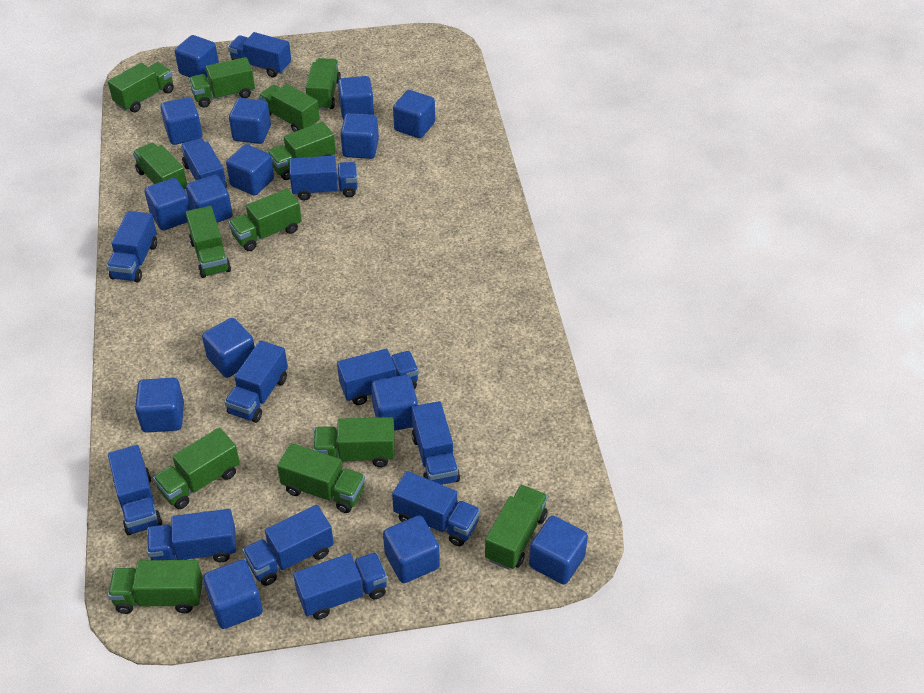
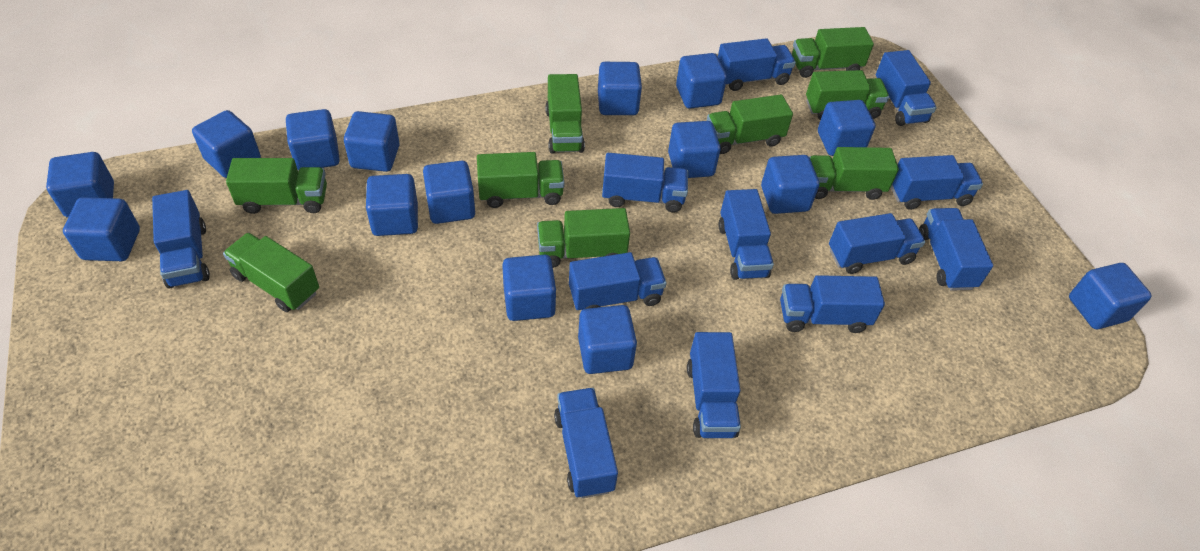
green truck: 13 -> 9

